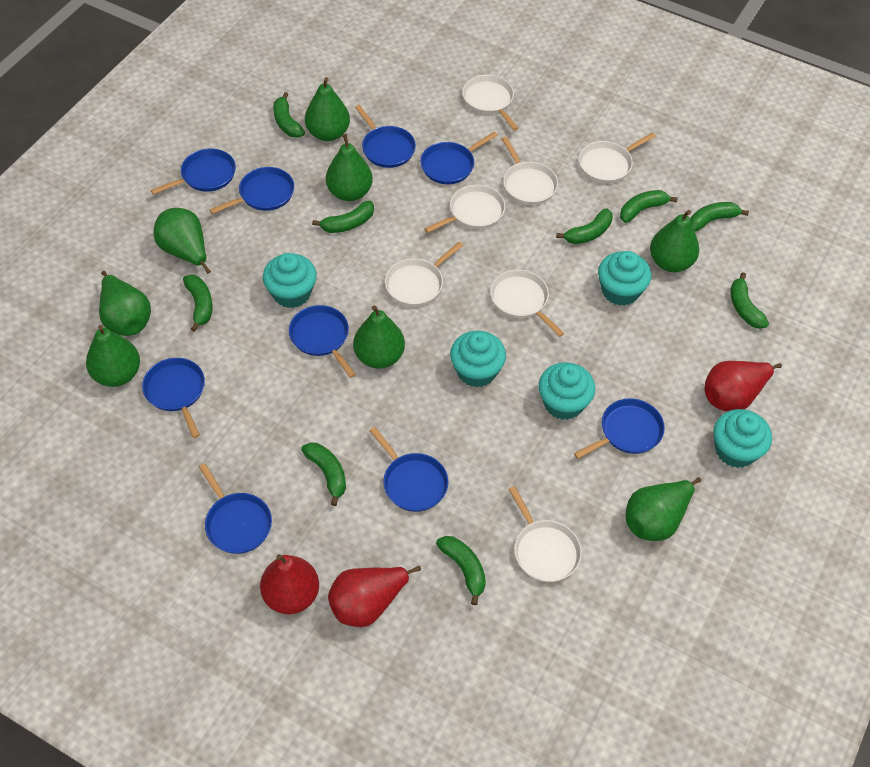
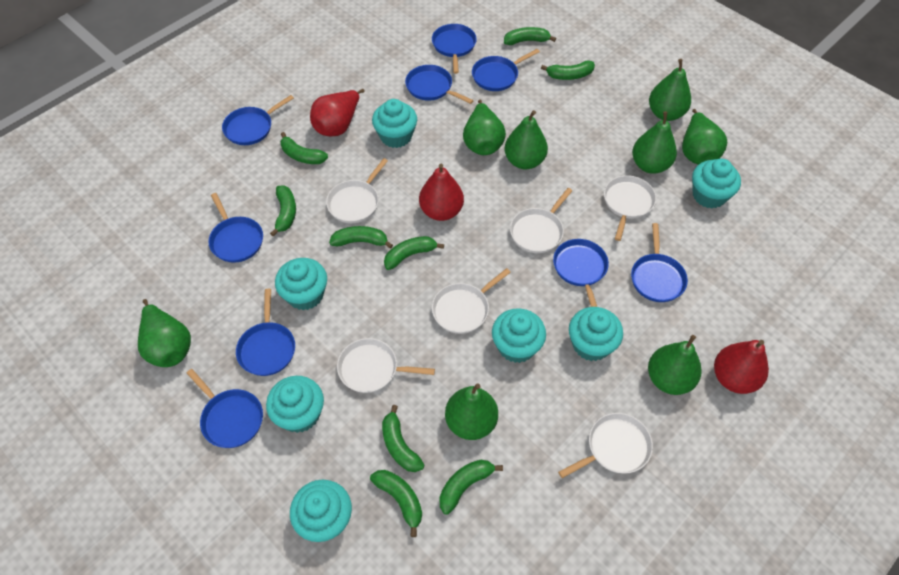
turquoise cupcake: 5 -> 7
white pan: 7 -> 6

